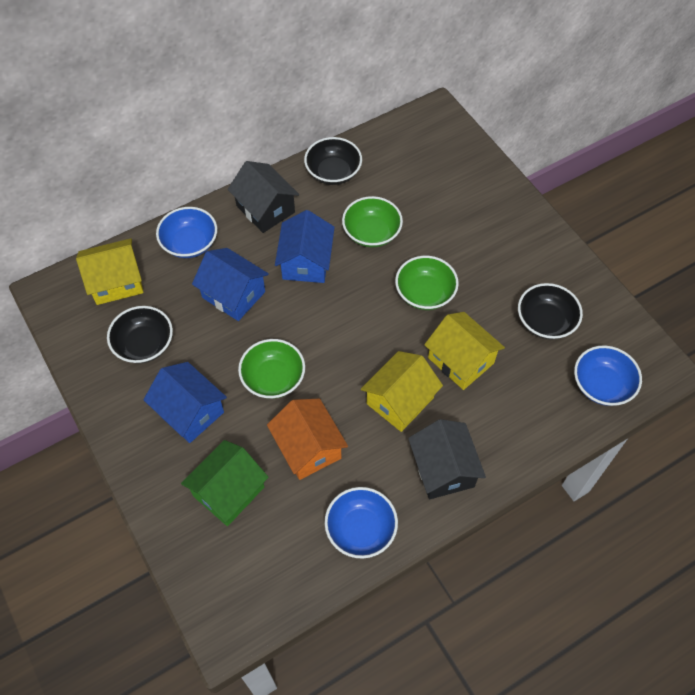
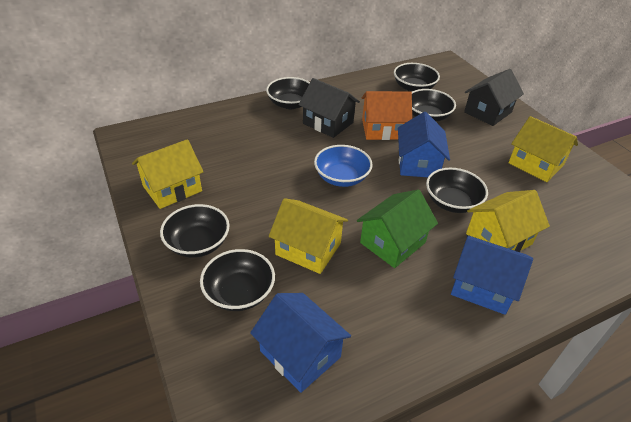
black bowl: 3 -> 6
blue bowl: 3 -> 1
green bowl: 3 -> 0
yellow house: 3 -> 4

